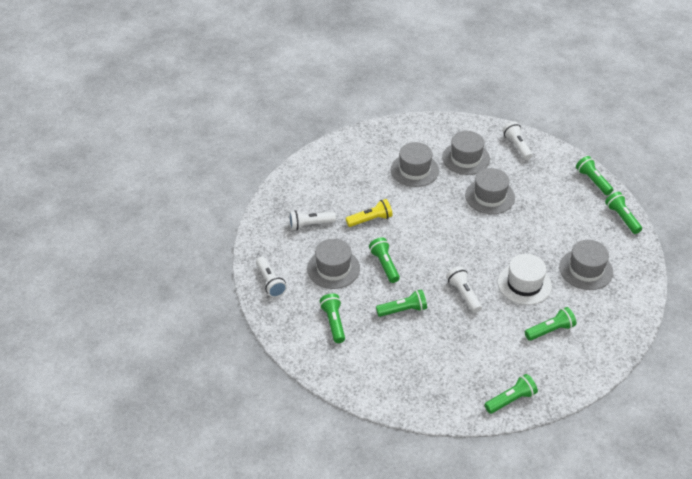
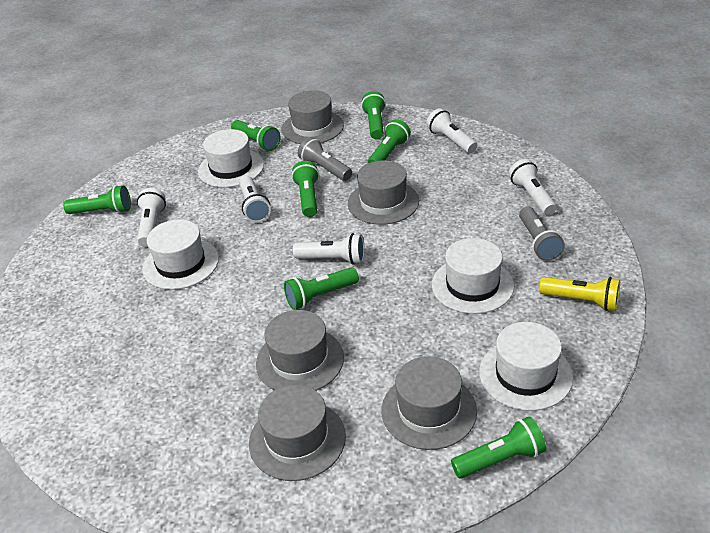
grey flashlight: 0 -> 2
white flashlight: 4 -> 5
white hat: 1 -> 4

